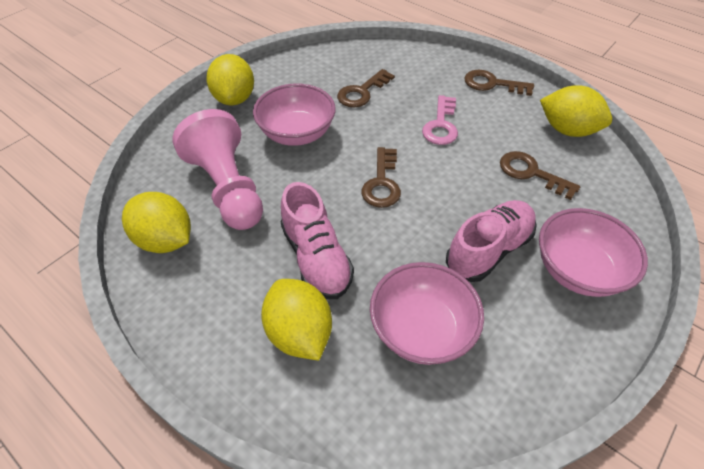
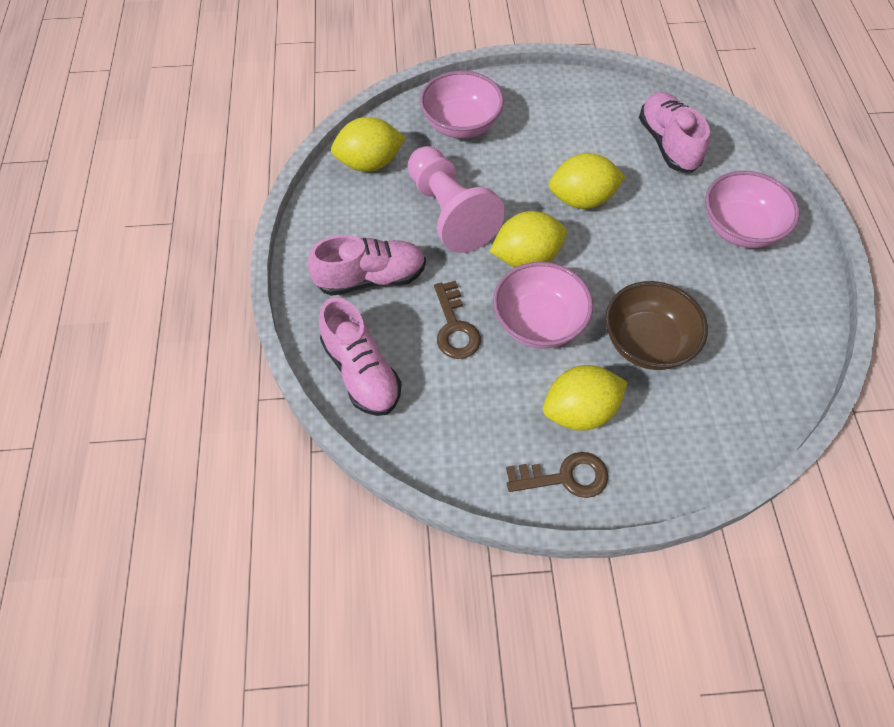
brown bowl: 0 -> 1
brown key: 4 -> 2
pink key: 1 -> 0
pink shoe: 2 -> 3

